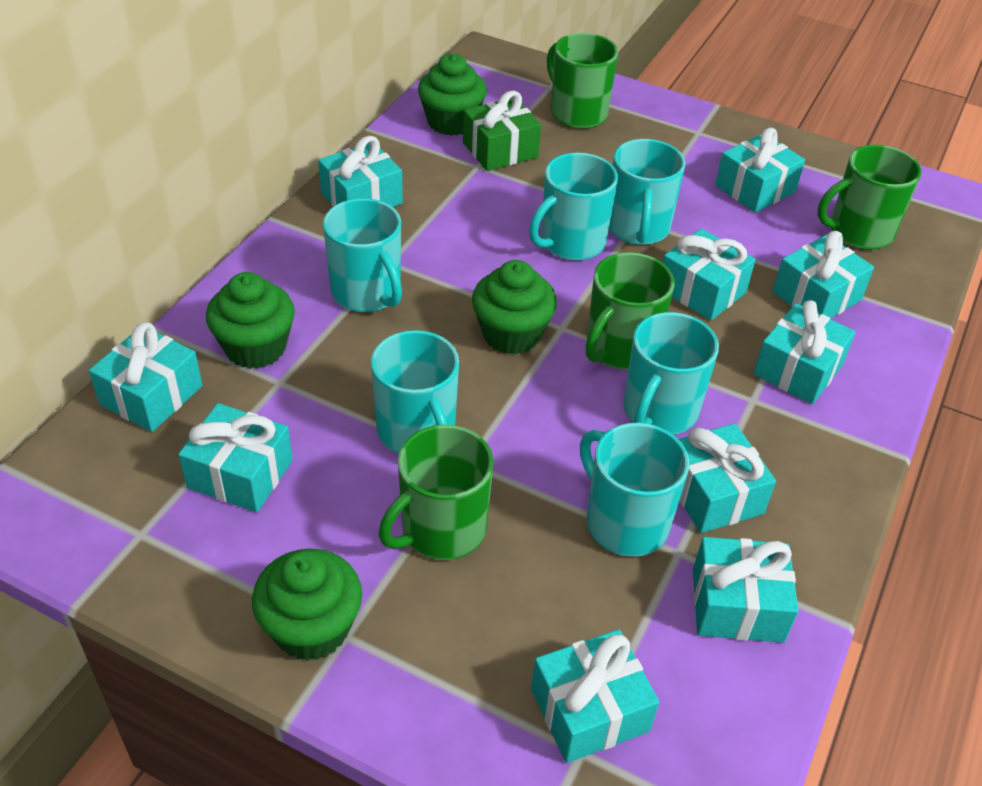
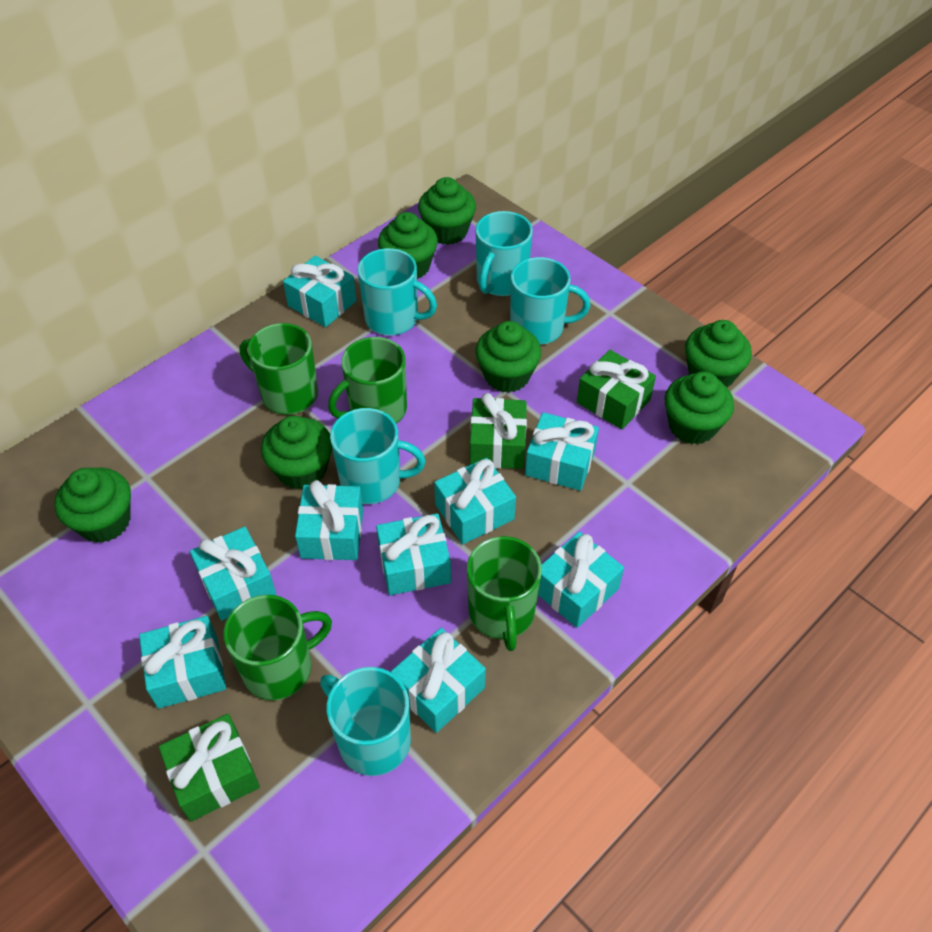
green cupcake: 4 -> 7
green gift: 1 -> 3
turquoise gift: 10 -> 9
turquoise mug: 6 -> 5

